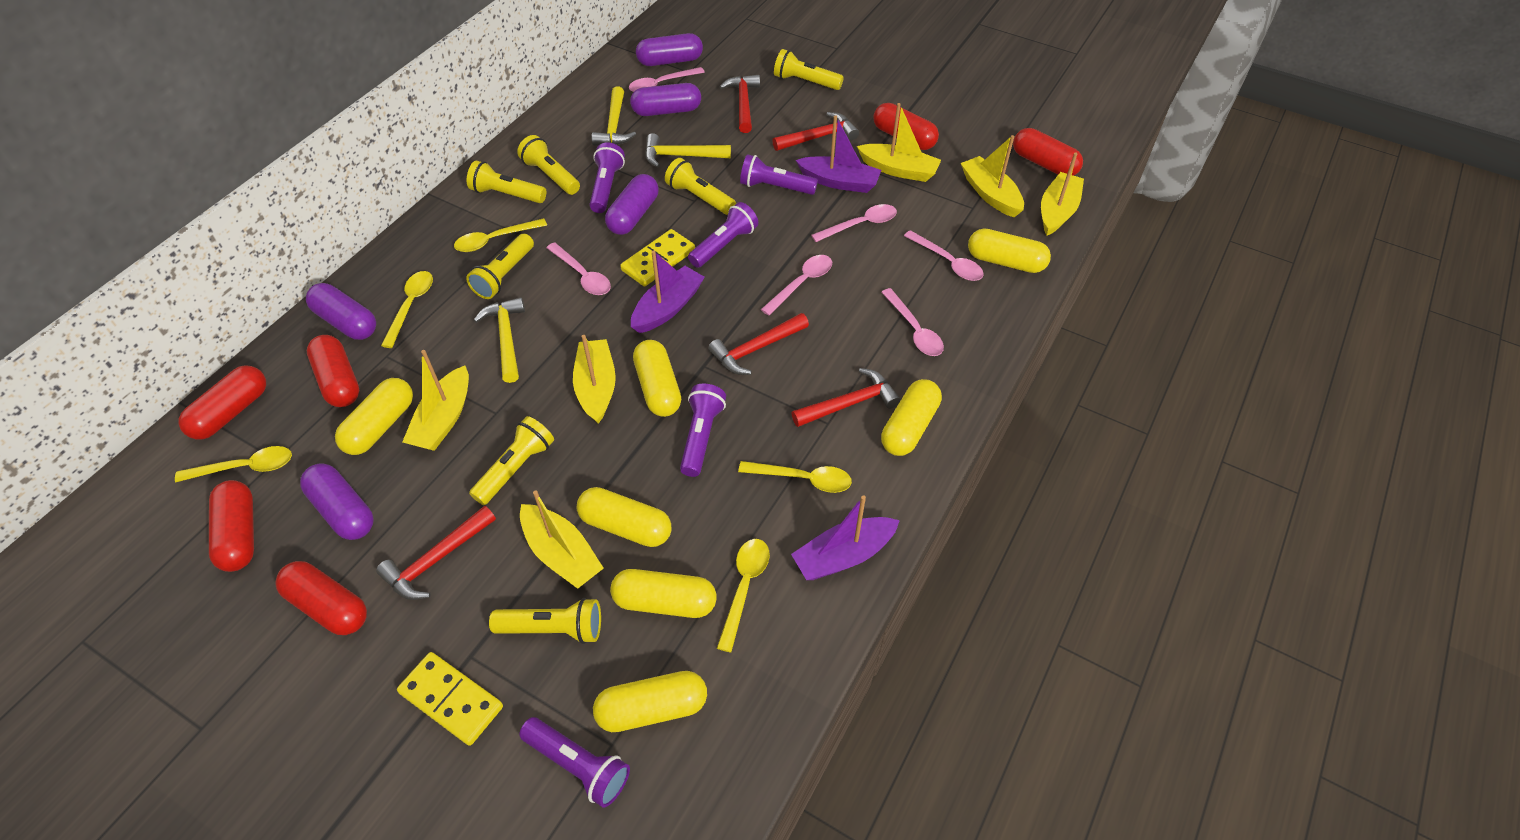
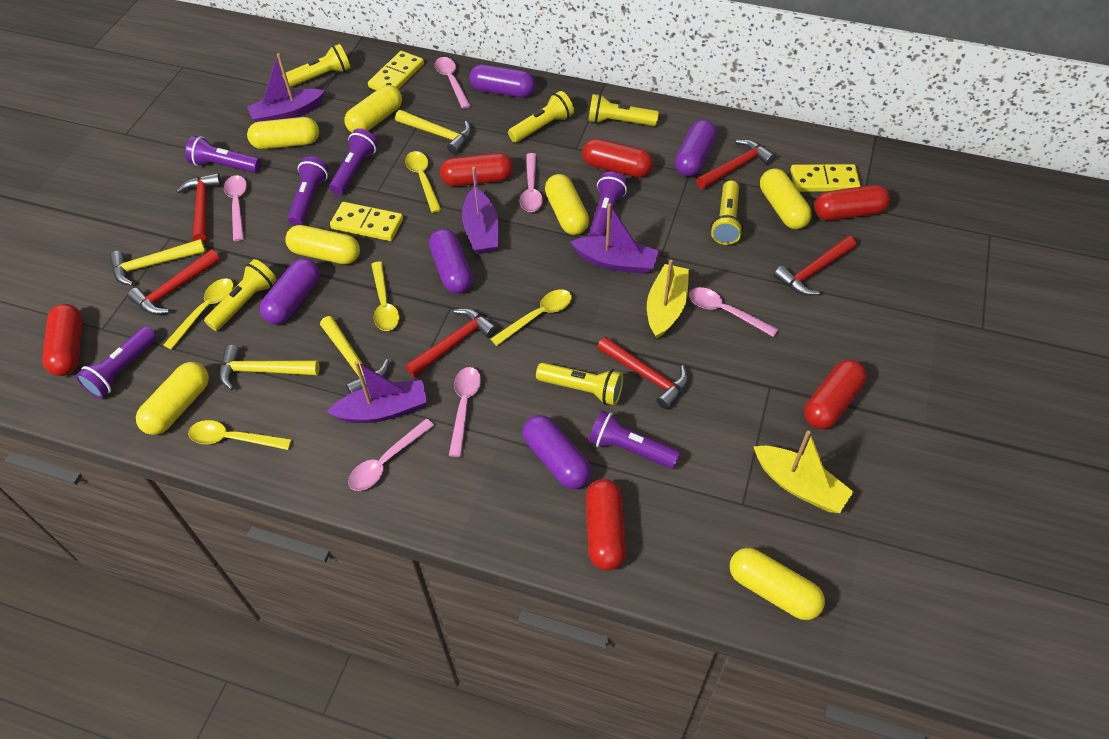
purple boat: 3 -> 4
purple flashlight: 5 -> 6
red hammer: 5 -> 6
yellow boat: 6 -> 2
yellow domino: 2 -> 3
yellow flashlight: 7 -> 6
yellow hammer: 3 -> 4

